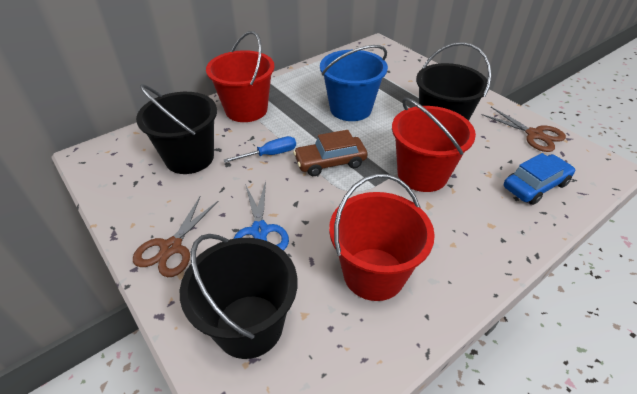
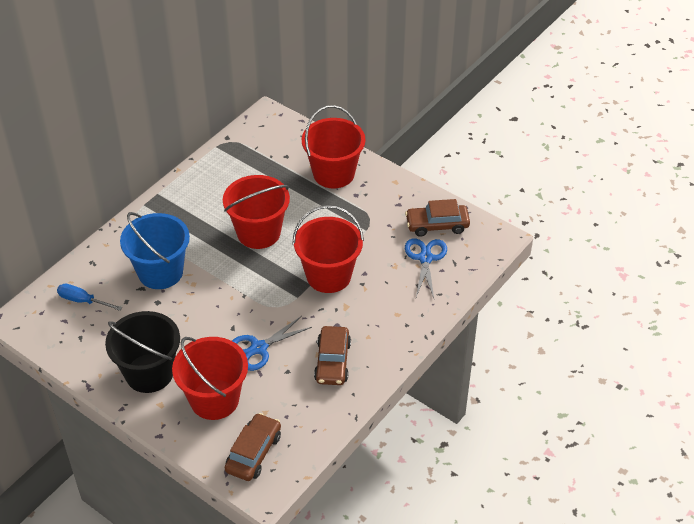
black bucket: 3 -> 1
blue car: 1 -> 0
blue scissors: 1 -> 2
brown car: 1 -> 3
brown scissors: 2 -> 0
red bucket: 3 -> 4

